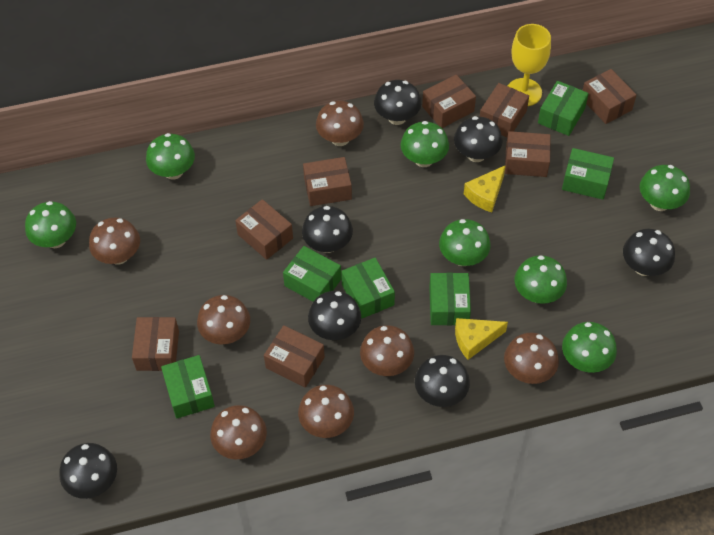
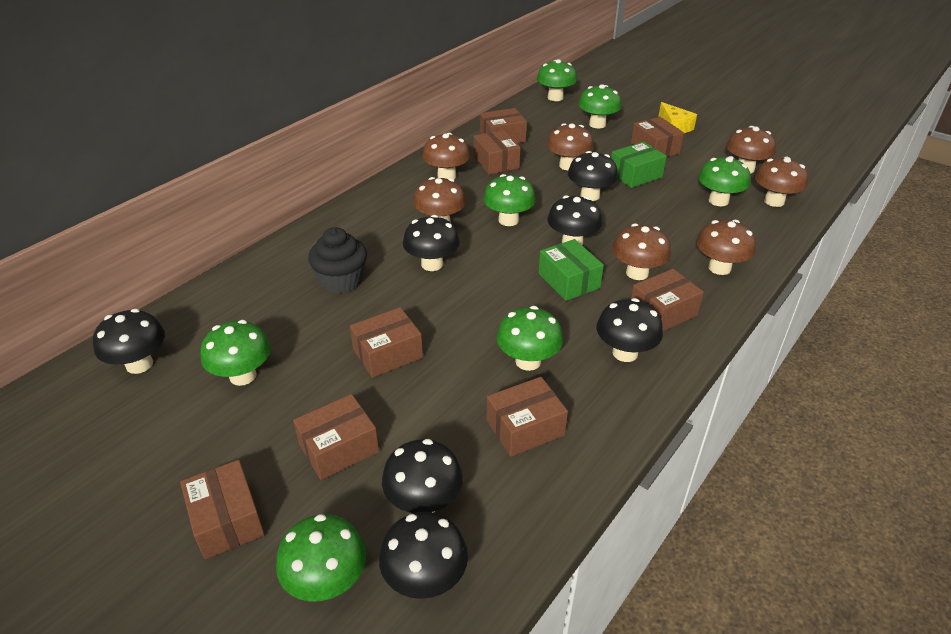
black cupcake: 0 -> 1
green box: 6 -> 2
yellow cheese: 2 -> 1
yellow goblet: 1 -> 0

